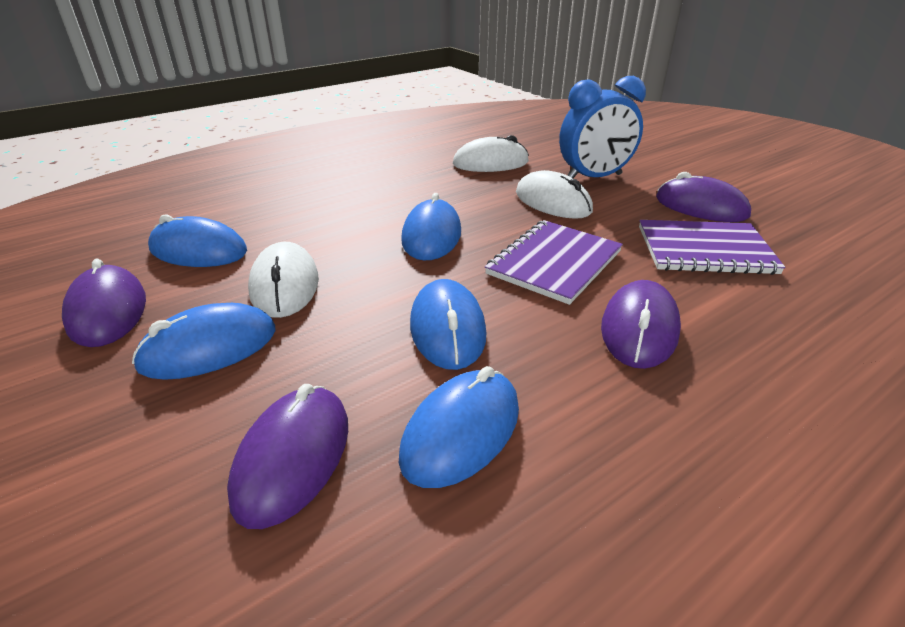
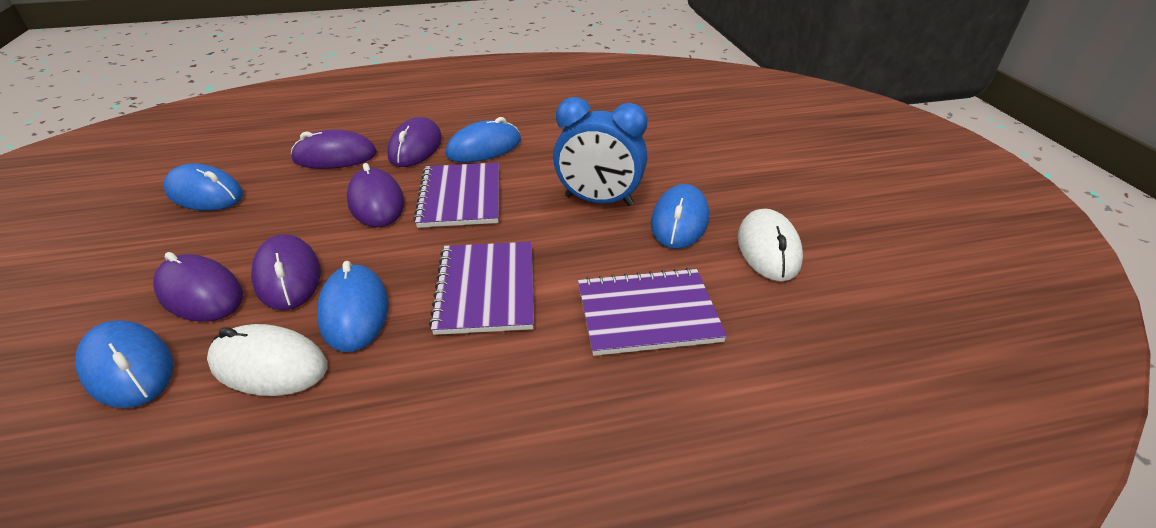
purple mouse: 4 -> 5
purple notebook: 2 -> 3
white mouse: 3 -> 2

